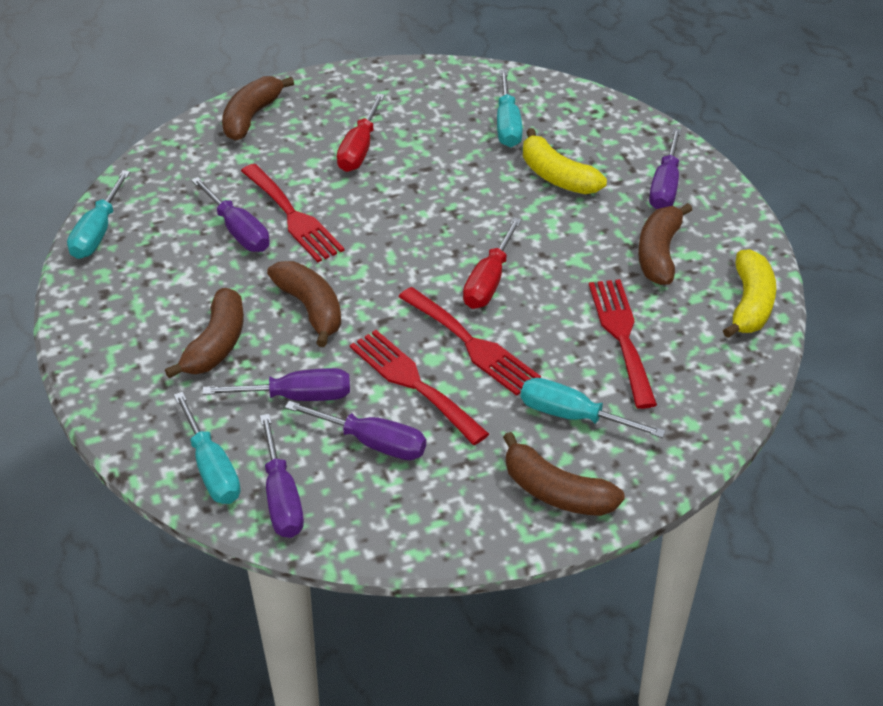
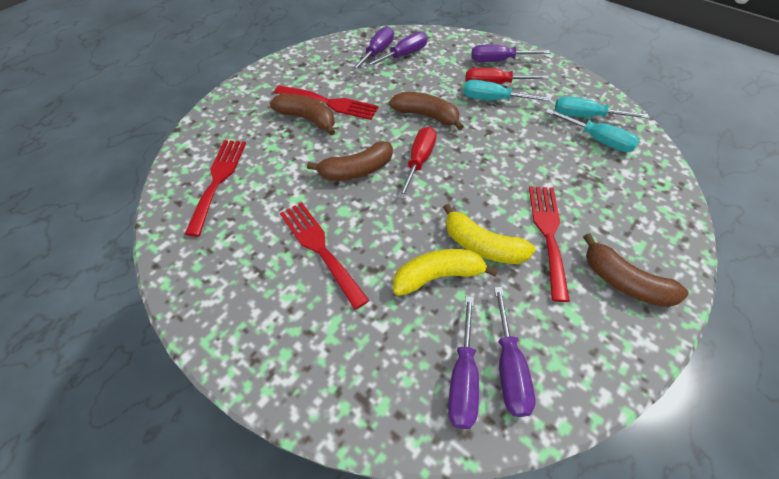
brown banana: 5 -> 4
turquoise screwdriver: 4 -> 3

